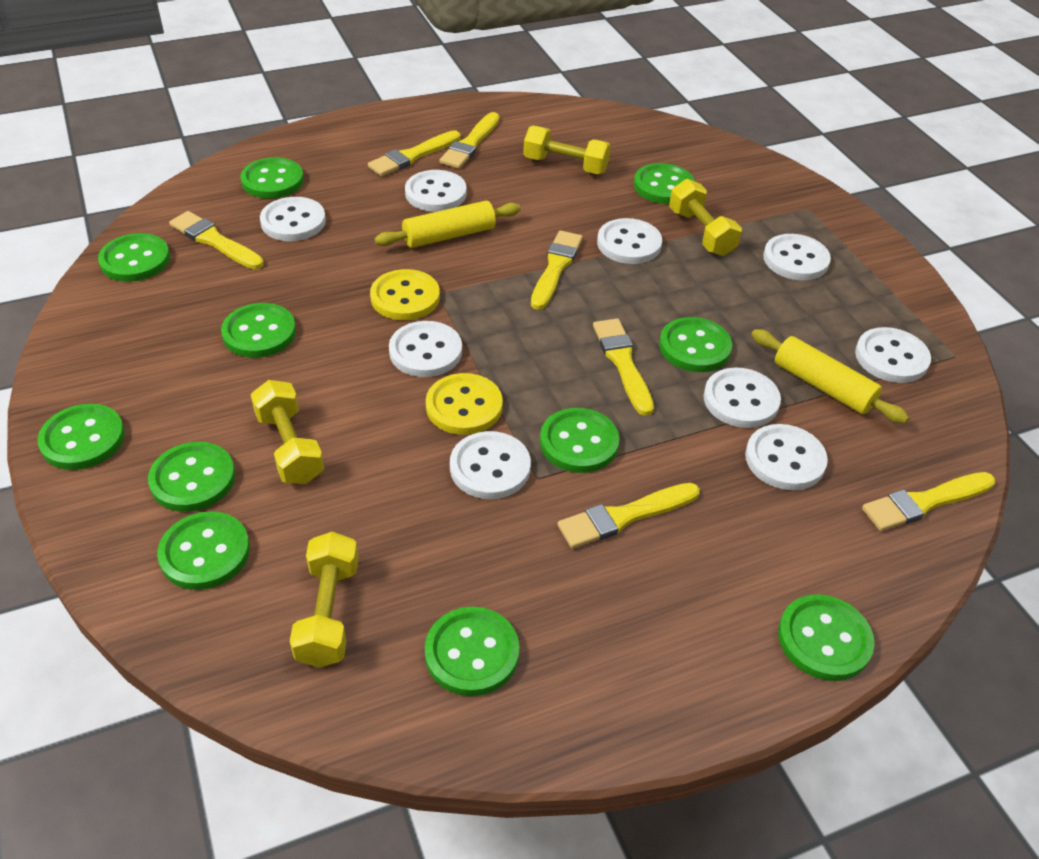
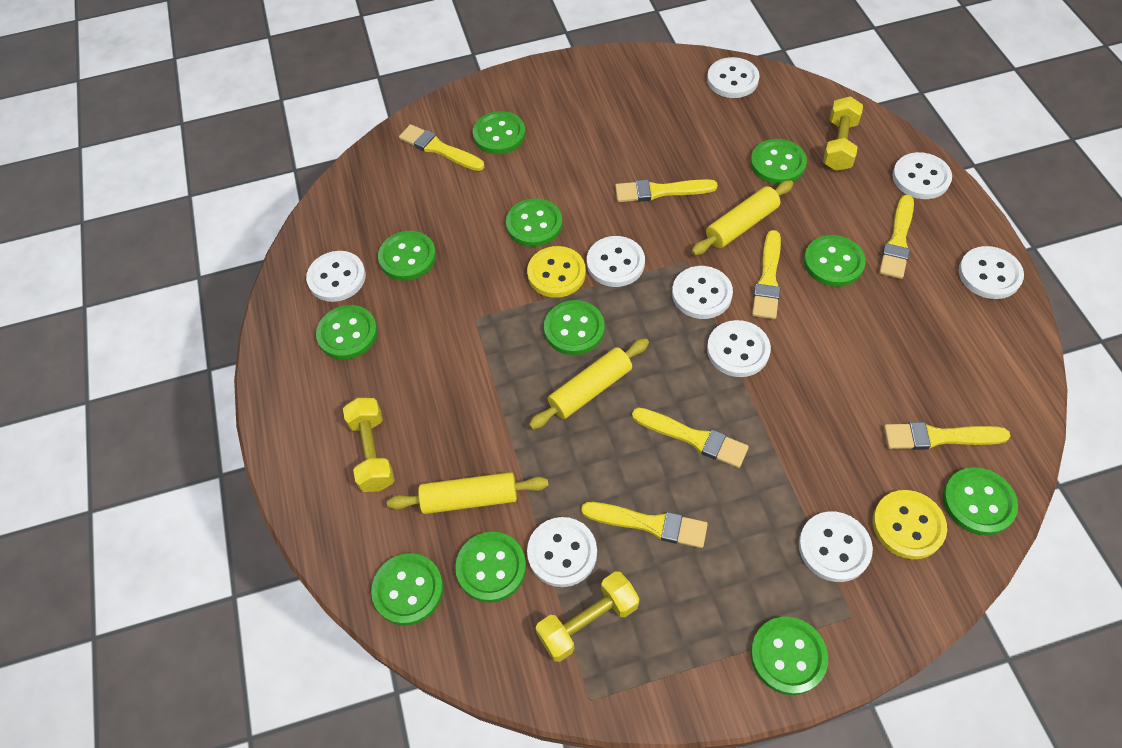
yellow dumbbell: 4 -> 3
yellow rolling pin: 2 -> 3

